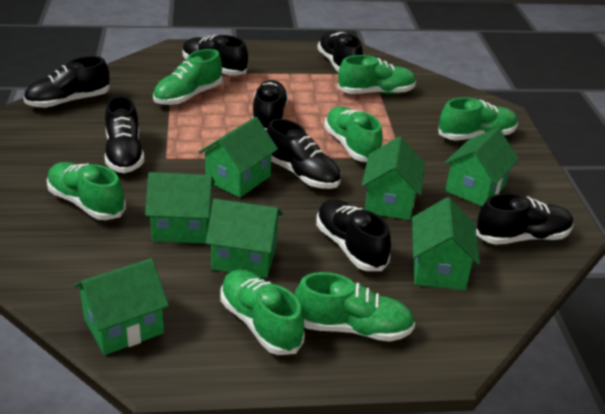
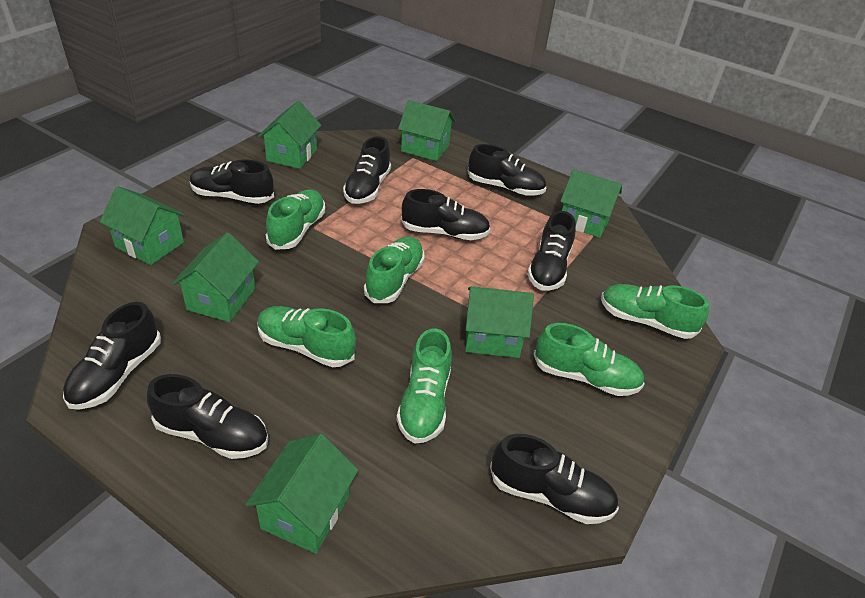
green shoe: 7 -> 6

